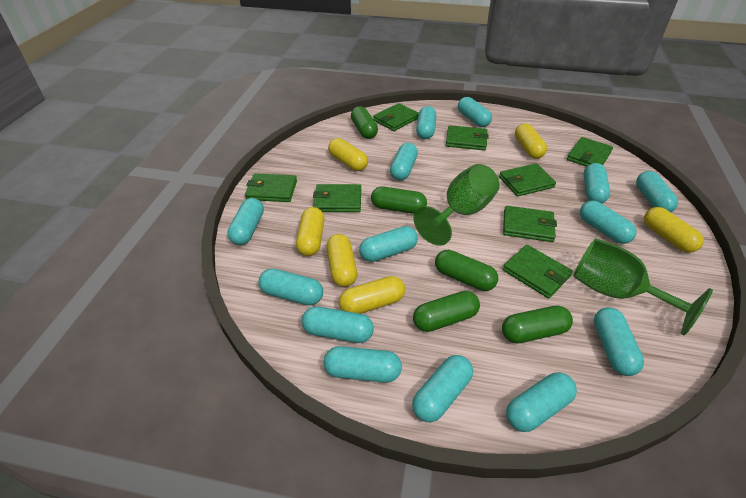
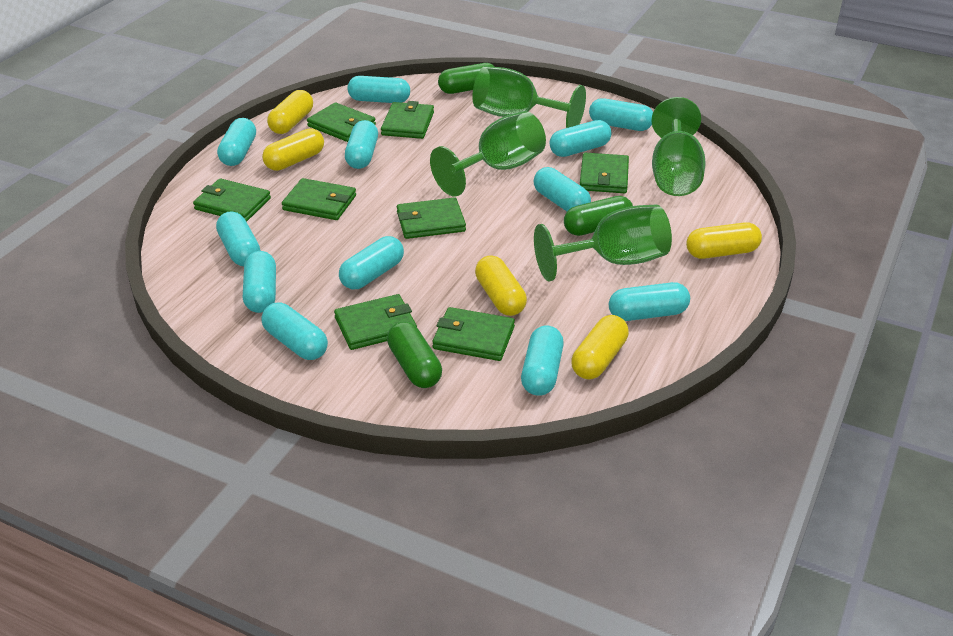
green capsule: 5 -> 3
green goblet: 2 -> 4
turquoise capsule: 14 -> 12
yellow capsule: 6 -> 5

